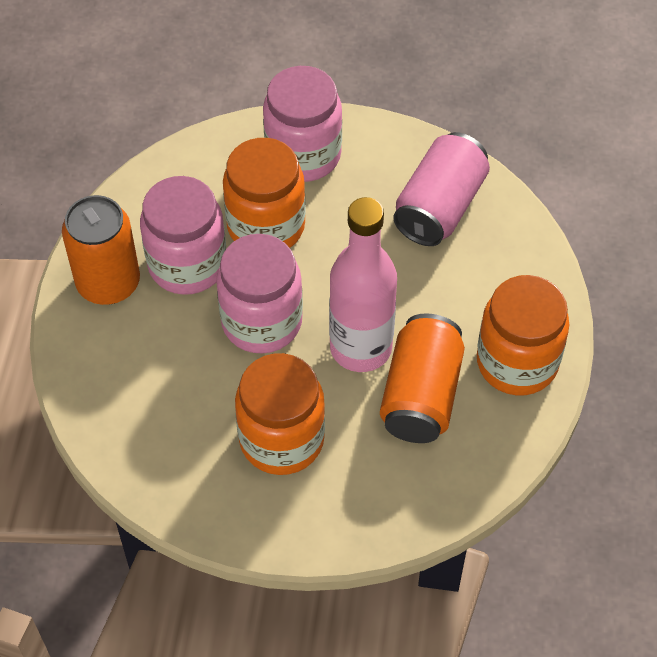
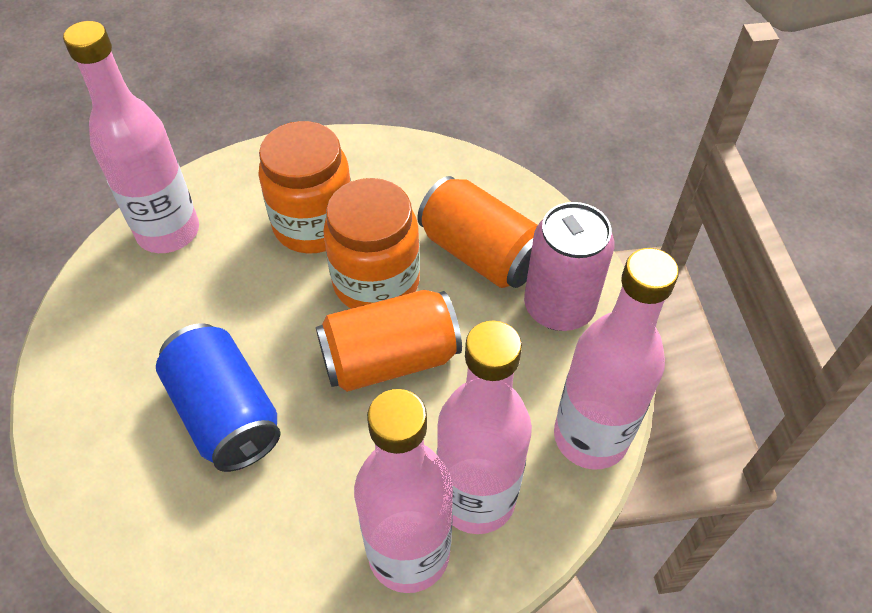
blue can: 0 -> 1
orange jar: 3 -> 2
pink bottle: 1 -> 4
pink jar: 3 -> 0

